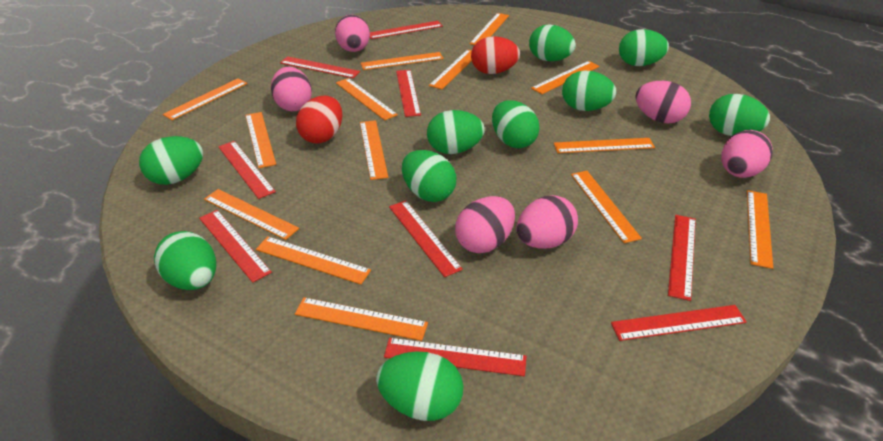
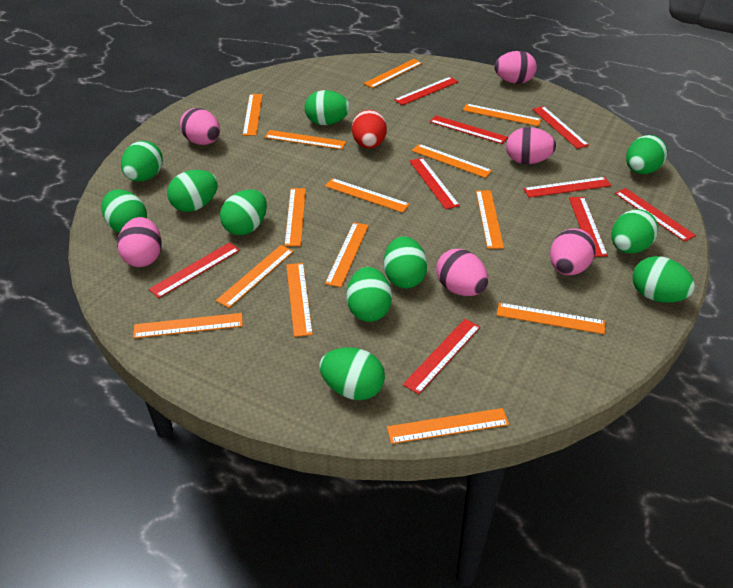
green egg: 10 -> 11
red egg: 2 -> 1

